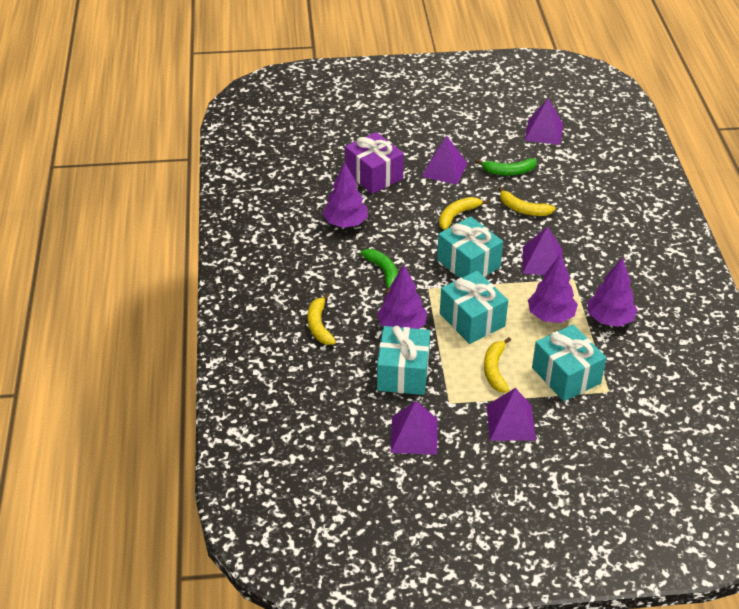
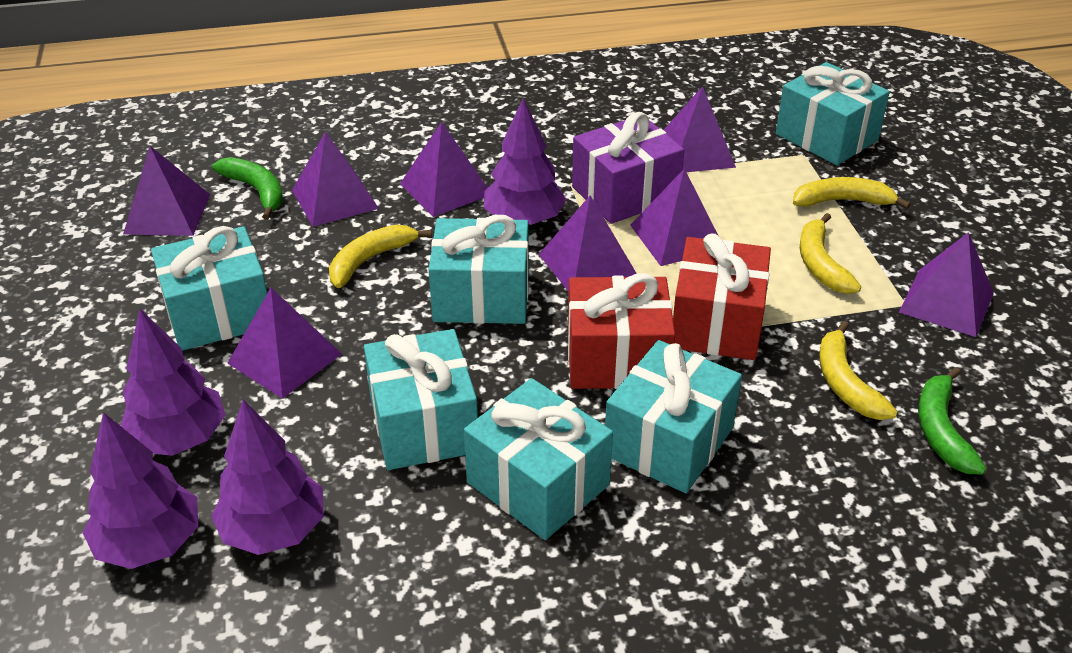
purple pyramid: 5 -> 8
red gift: 0 -> 2
turquoise gift: 4 -> 6

